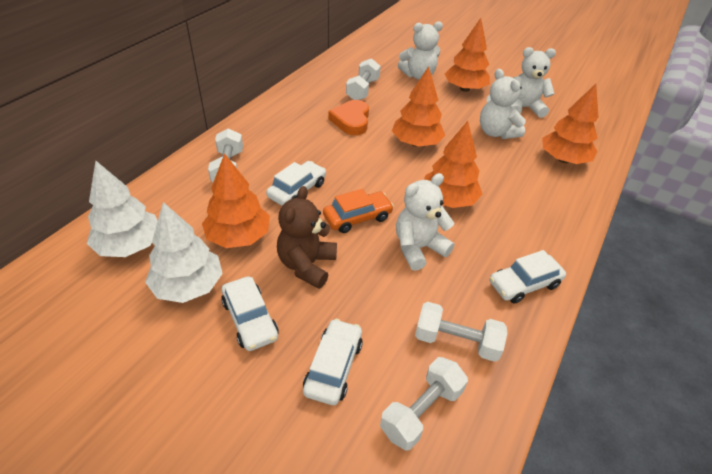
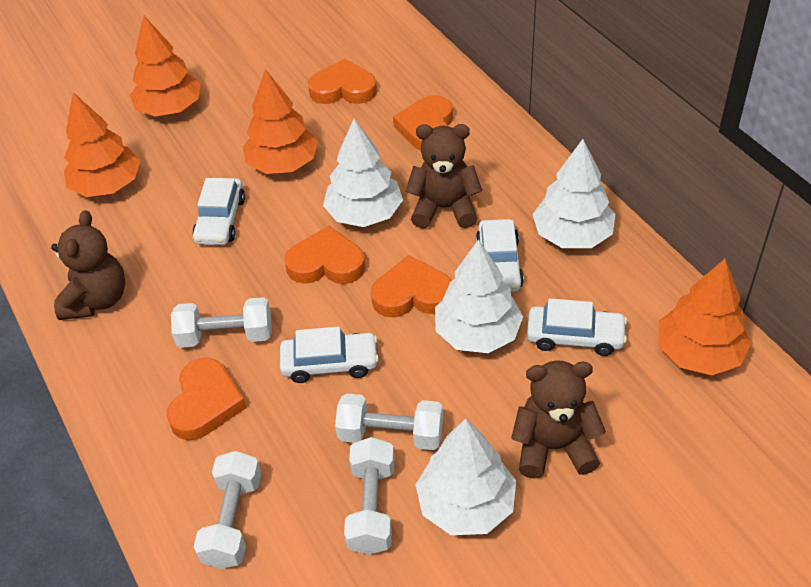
brown teddy bear: 1 -> 3
orange car: 1 -> 0
orange heart: 1 -> 5
orange tree: 5 -> 4
white teddy bear: 4 -> 0
white tree: 2 -> 4

